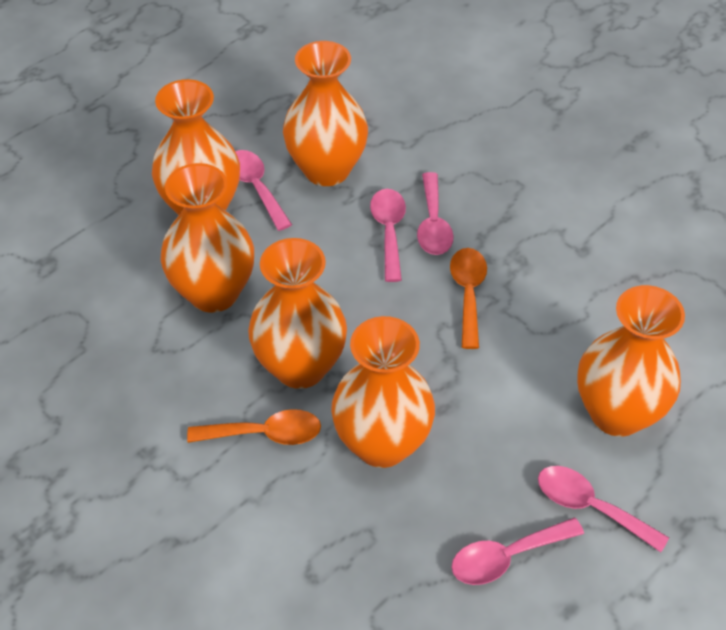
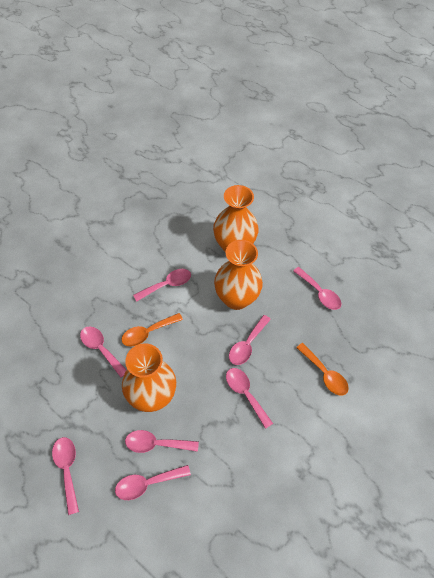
orange vase: 6 -> 3
pink spoon: 5 -> 8

